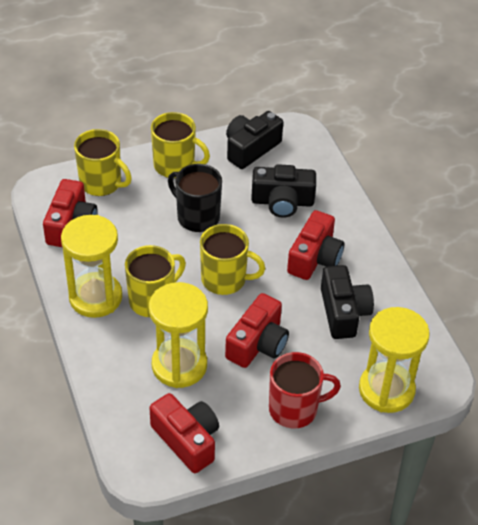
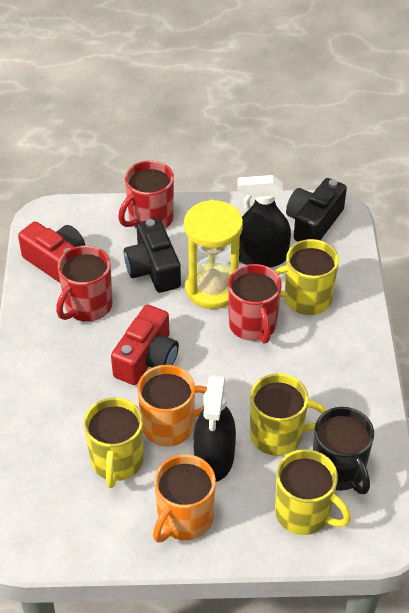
black camera: 3 -> 2
black spray bottle: 0 -> 2
orange mug: 0 -> 2
red camera: 4 -> 2
red mug: 1 -> 3
yellow hourglass: 3 -> 1

